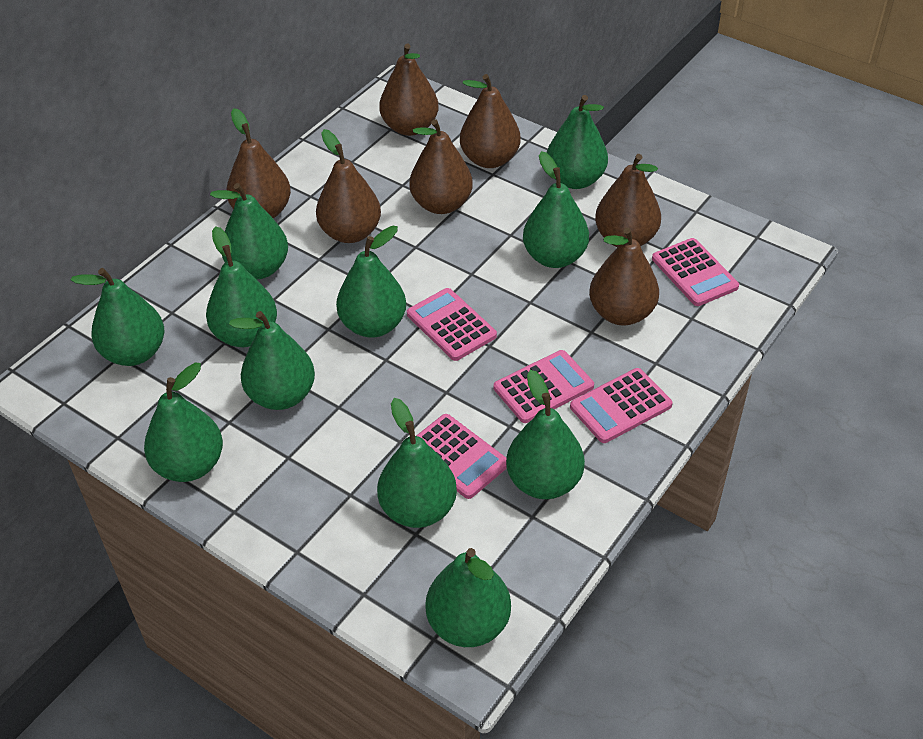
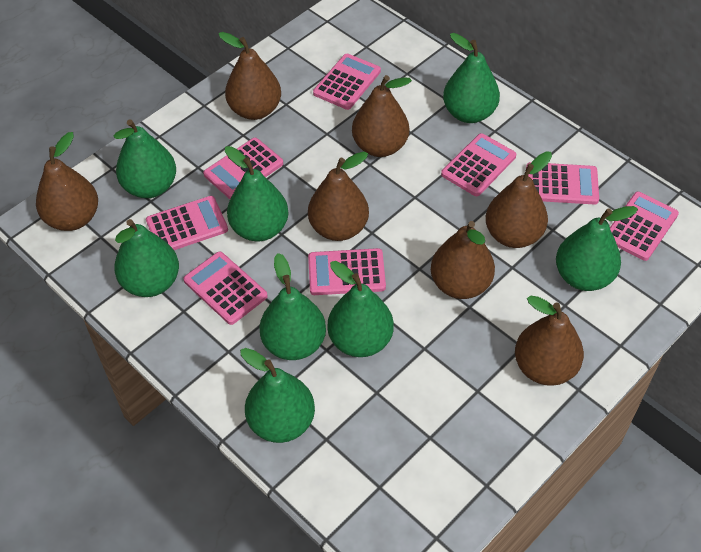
green pear: 11 -> 8
pink calculator: 5 -> 8

